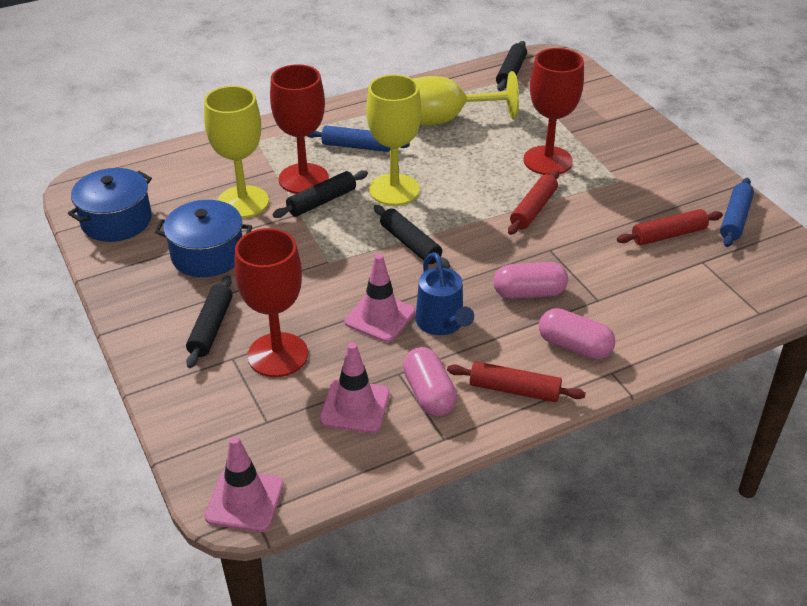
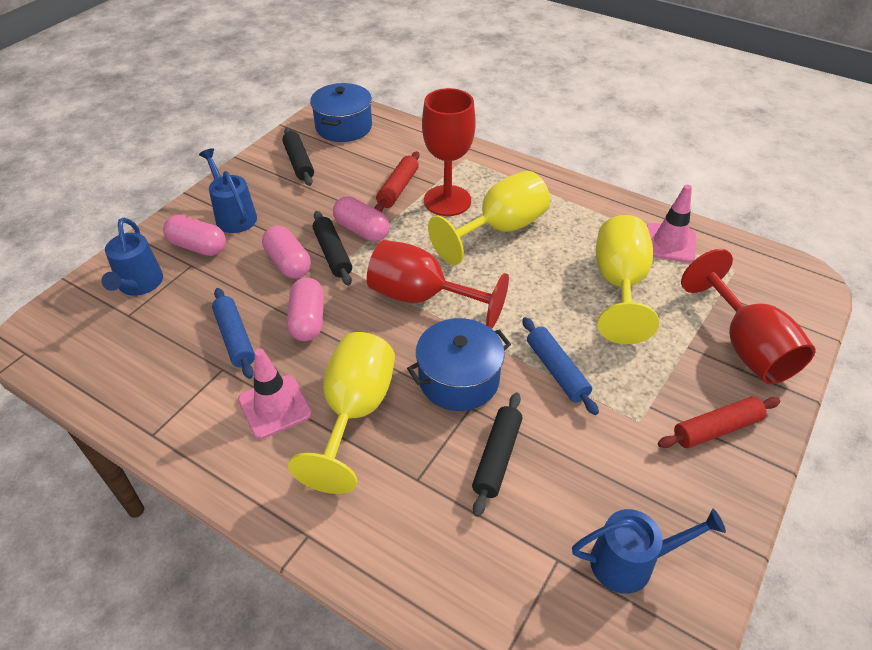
black rolling pin: 4 -> 3
blue watering can: 1 -> 3
pink capsule: 3 -> 4
pink traffic cone: 3 -> 2
red rolling pin: 3 -> 2

